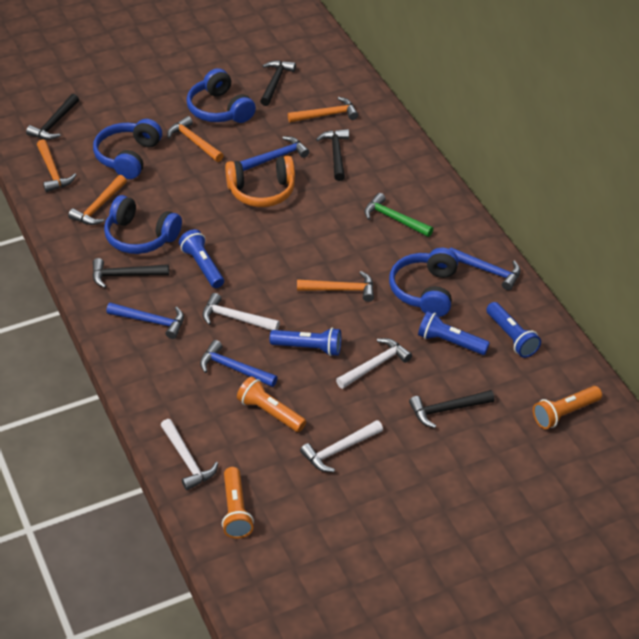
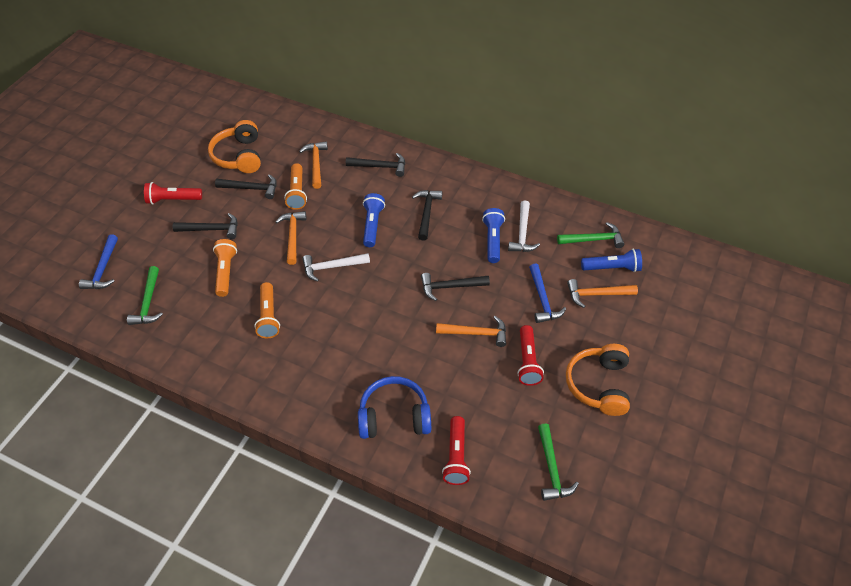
blue flashlight: 4 -> 3
blue hammer: 4 -> 2
blue headphones: 4 -> 1
green hammer: 1 -> 3
orange hammer: 5 -> 4
orange headphones: 1 -> 2
red flashlight: 0 -> 3
white hammer: 4 -> 2

